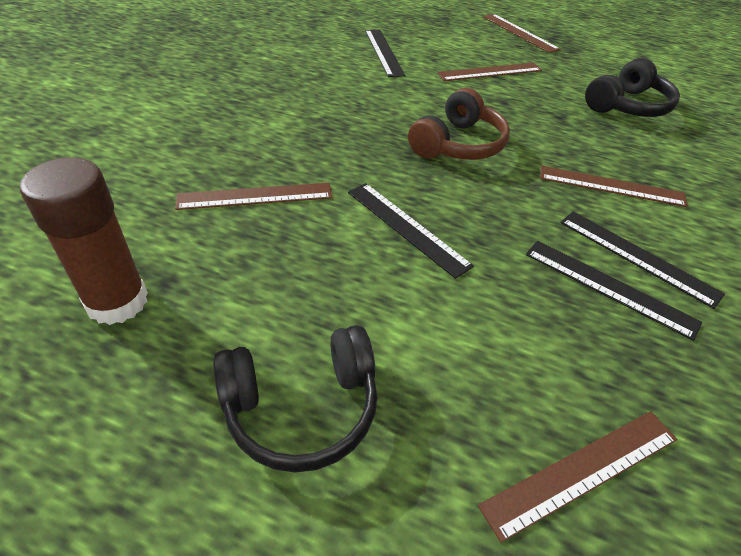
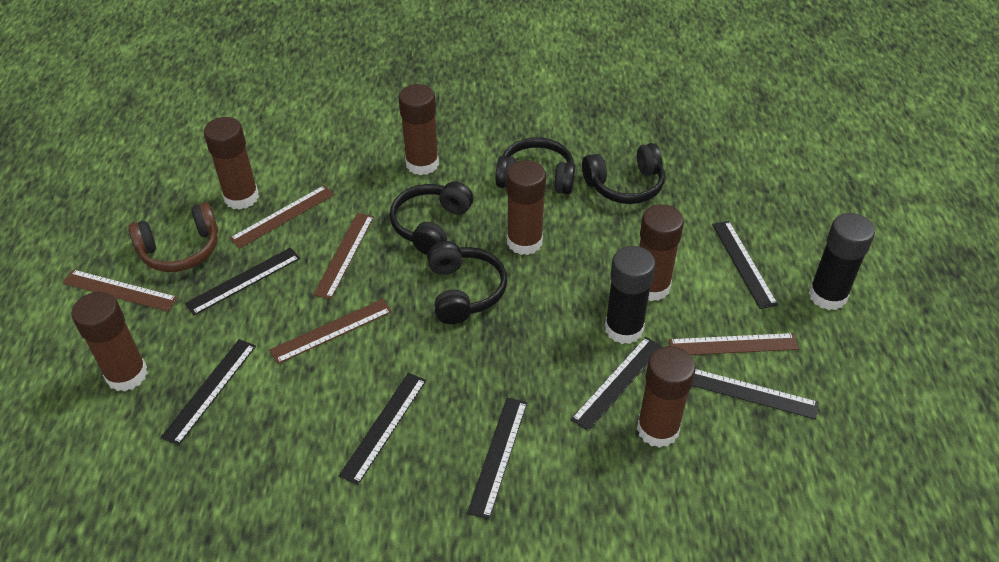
black glue stick: 0 -> 2
black headphones: 2 -> 4
black ruler: 4 -> 7
brown glue stick: 1 -> 6

